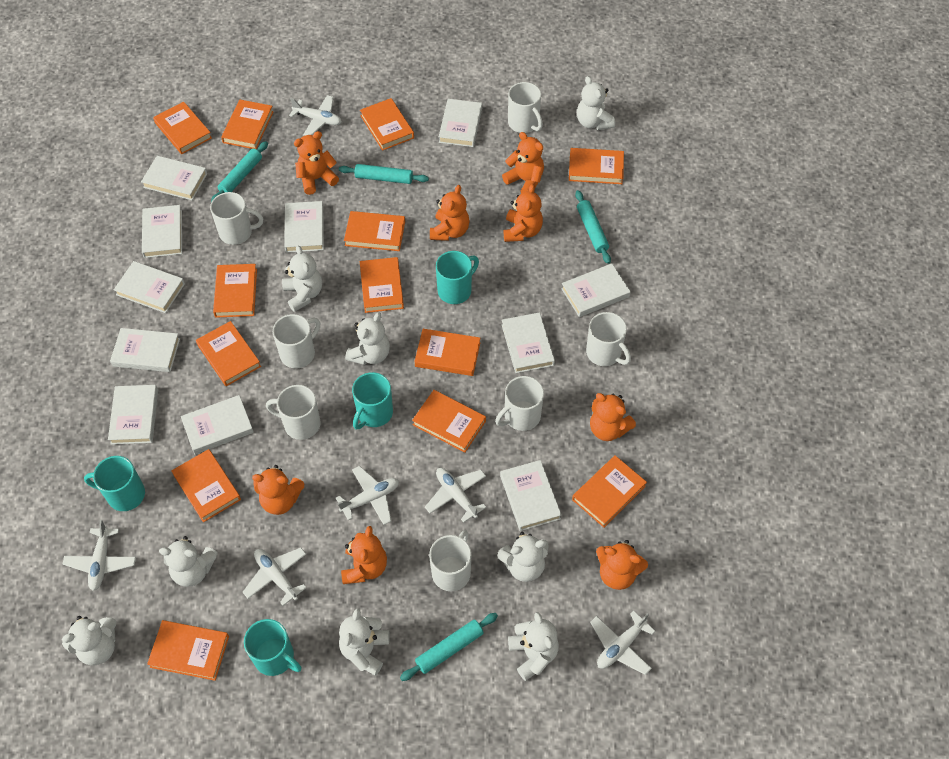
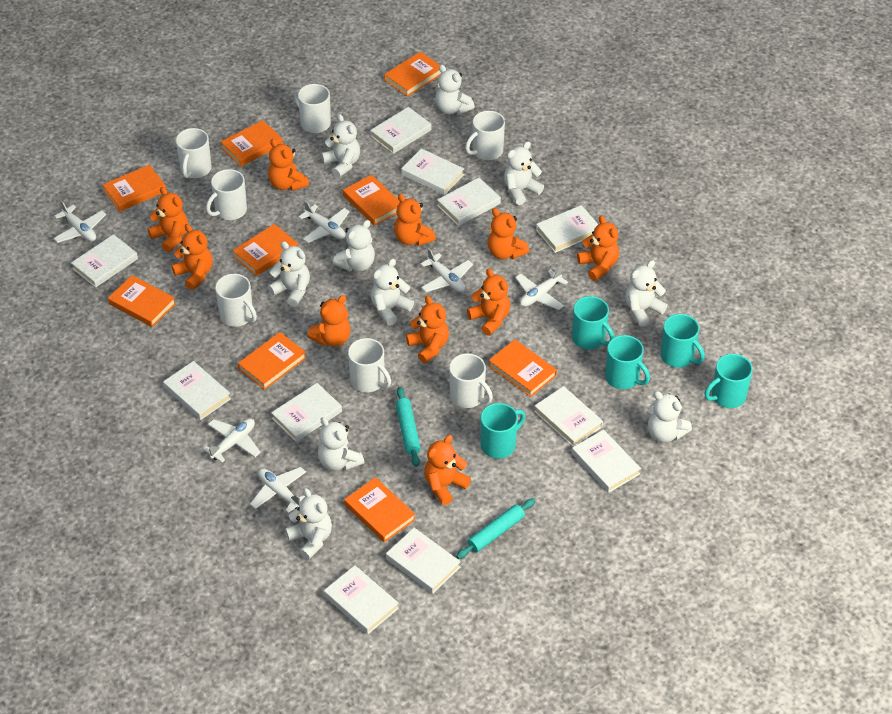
orange book: 13 -> 9
orange teddy bear: 8 -> 10
turquoise mug: 4 -> 5
turquoise rolling pin: 4 -> 2
white teddy bear: 8 -> 10

